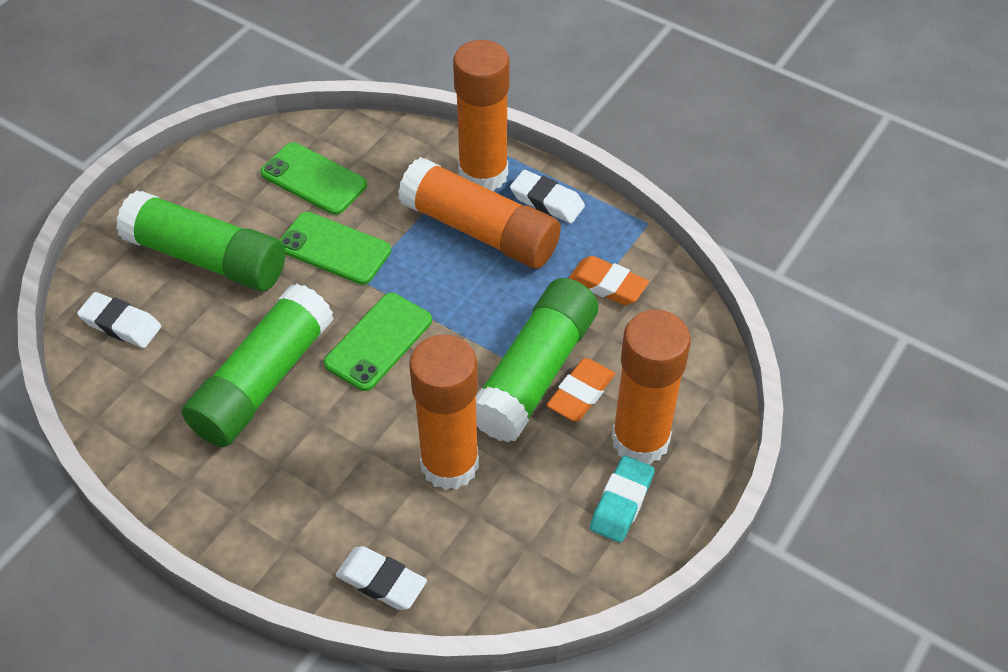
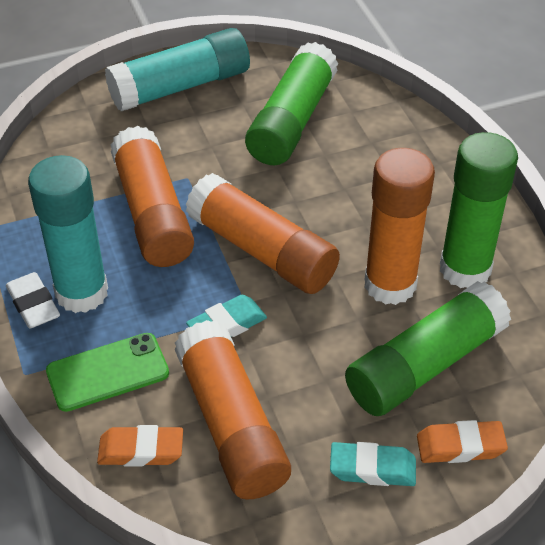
green phone: 3 -> 1
turquoise eraser: 1 -> 2
turquoise glue stick: 0 -> 2
white eraser: 3 -> 1

